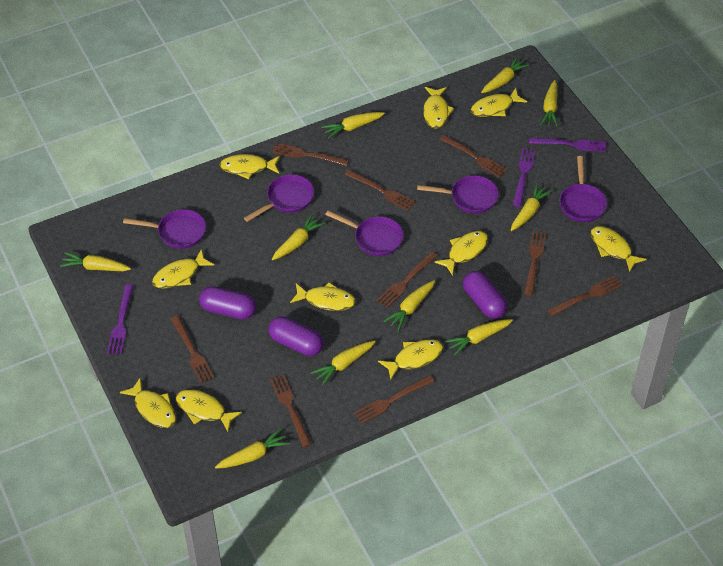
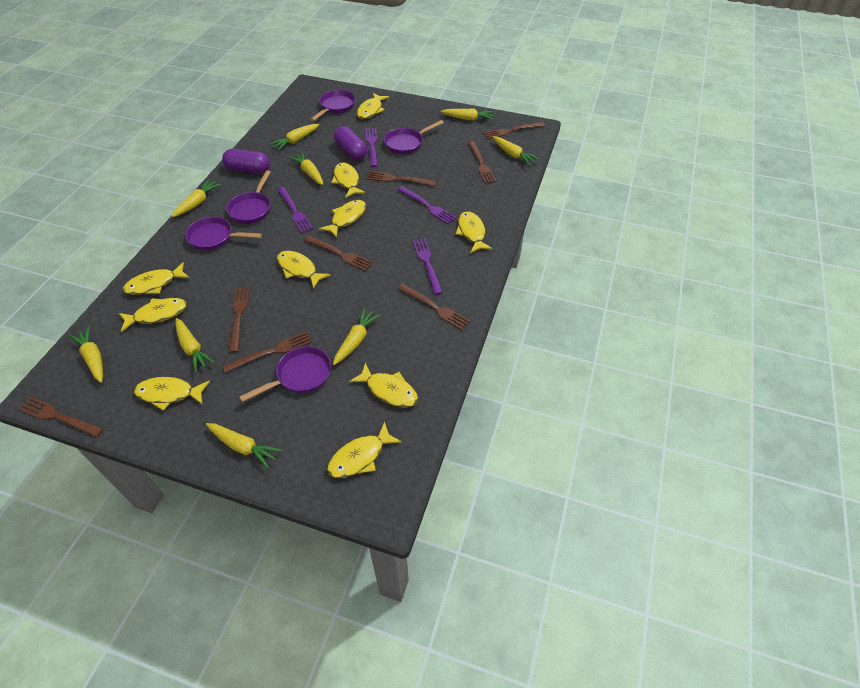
brown fork: 9 -> 8
purple capsule: 3 -> 2
purple fork: 3 -> 4
yellow carrot: 10 -> 9

